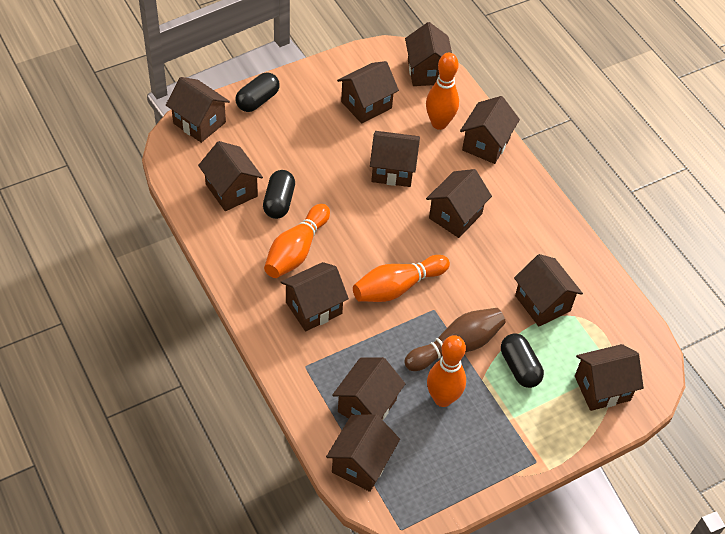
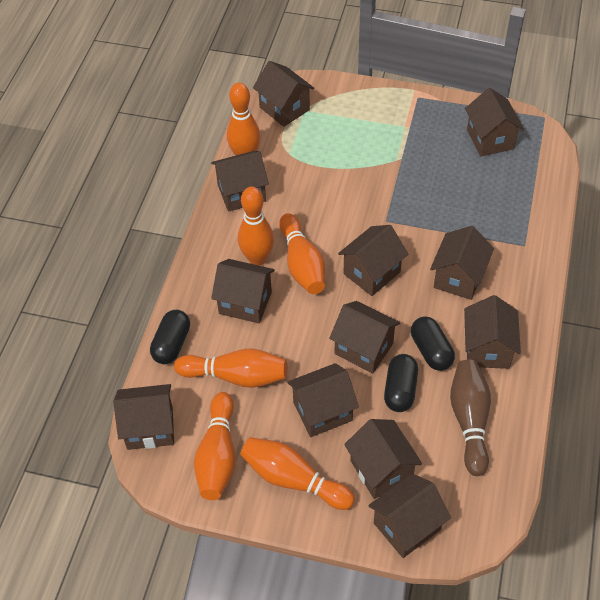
orange bowling pin: 4 -> 6

